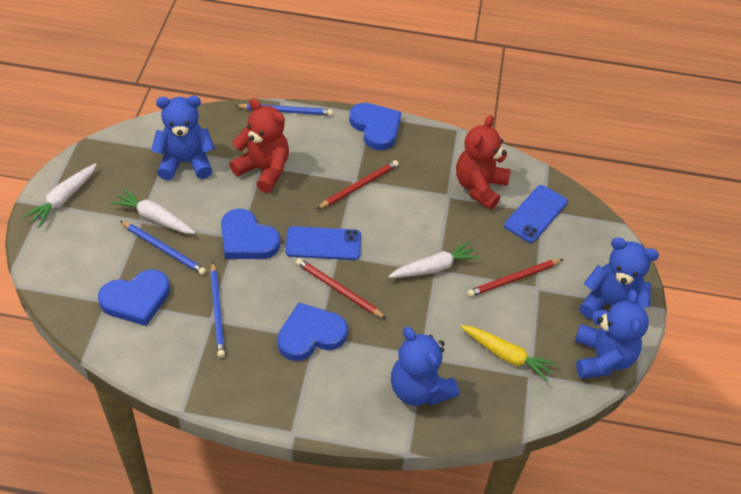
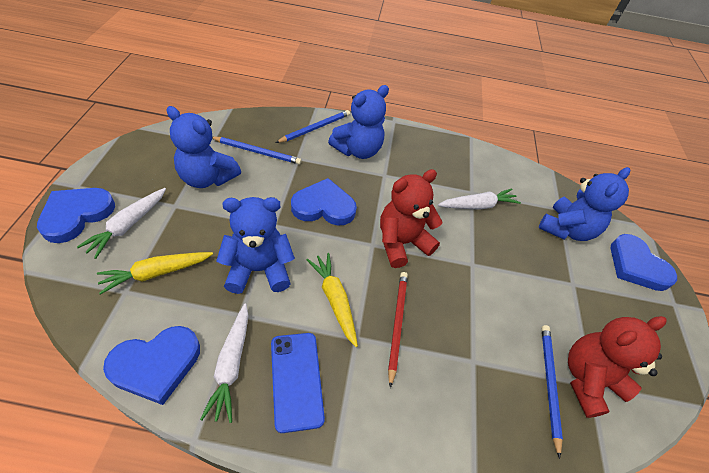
blue phone: 2 -> 1
red pencil: 3 -> 1
yellow carrot: 1 -> 2

